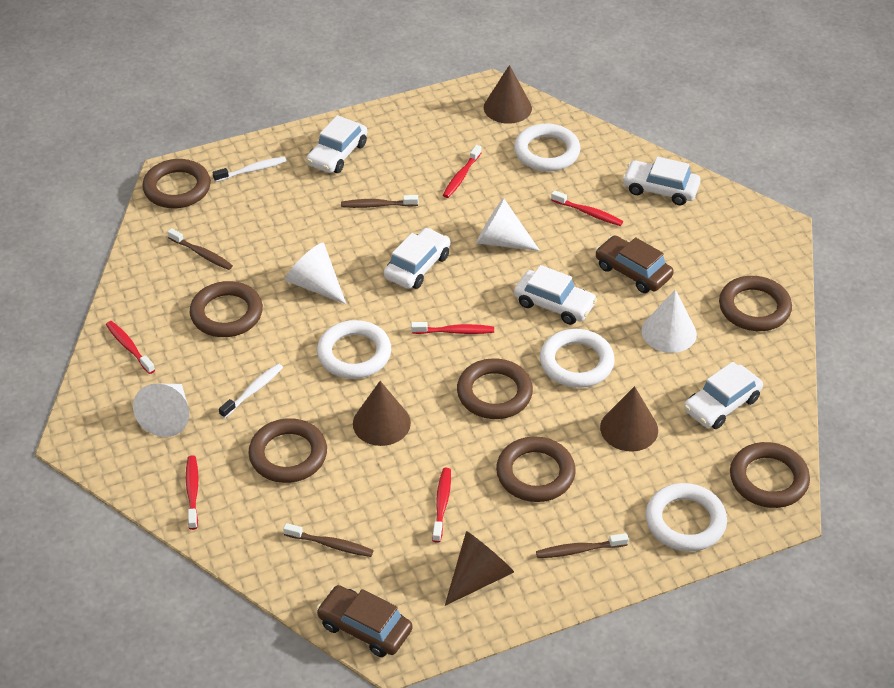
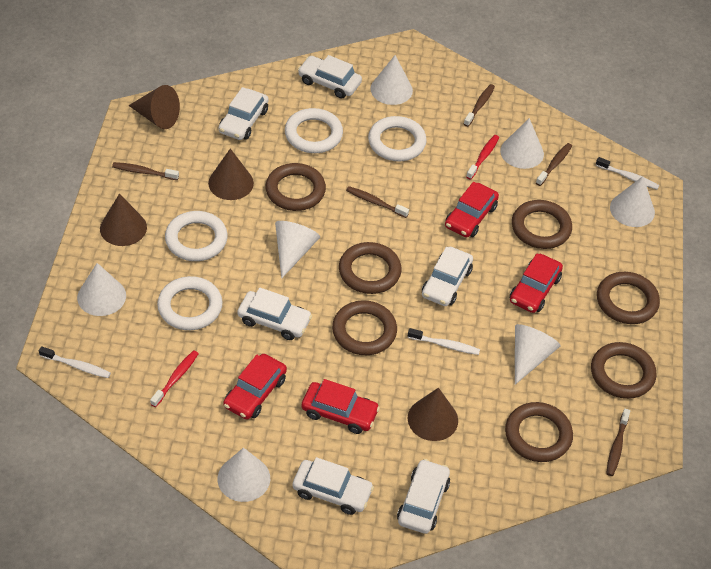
brown car: 2 -> 0
brown toothbrush: 4 -> 5
red car: 0 -> 4
red toothbrush: 6 -> 2
white car: 5 -> 6
white cone: 4 -> 7
white toothbrush: 2 -> 3

